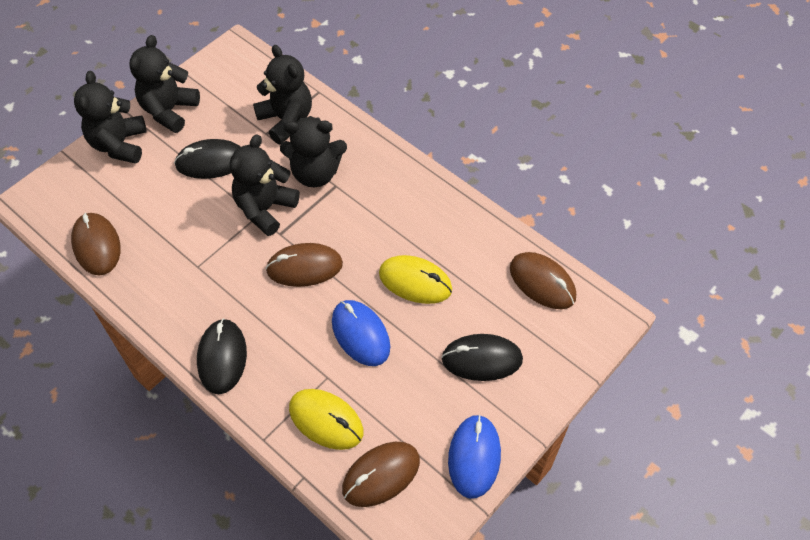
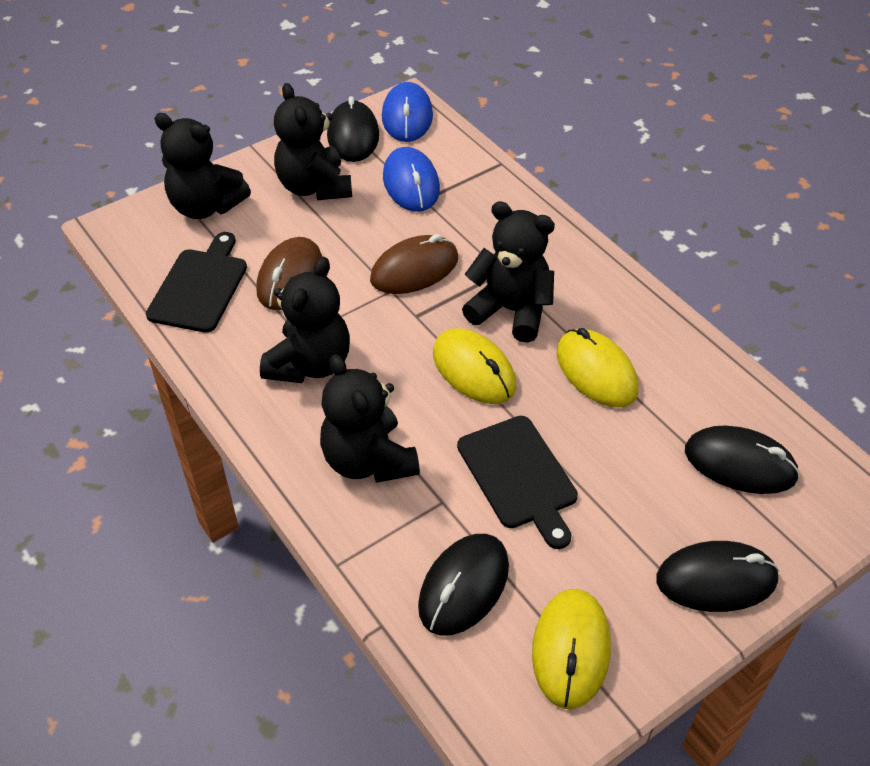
black cutting board: 0 -> 2
black mouse: 3 -> 4
brown mouse: 4 -> 2
yellow mouse: 2 -> 3

